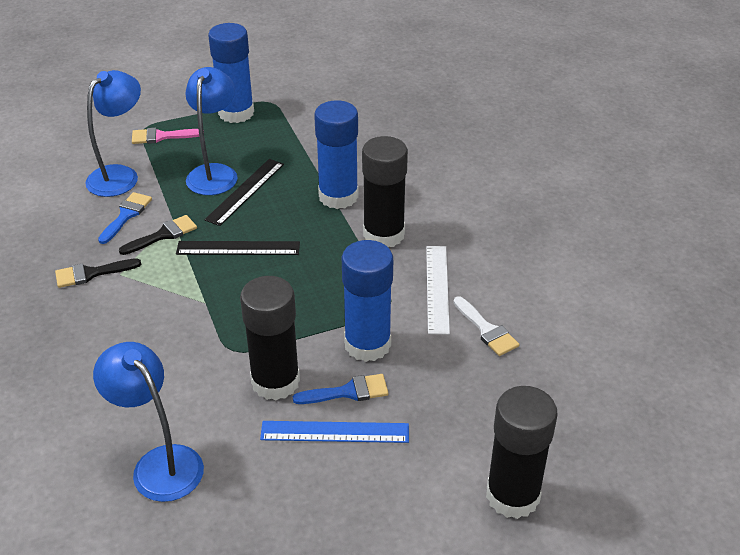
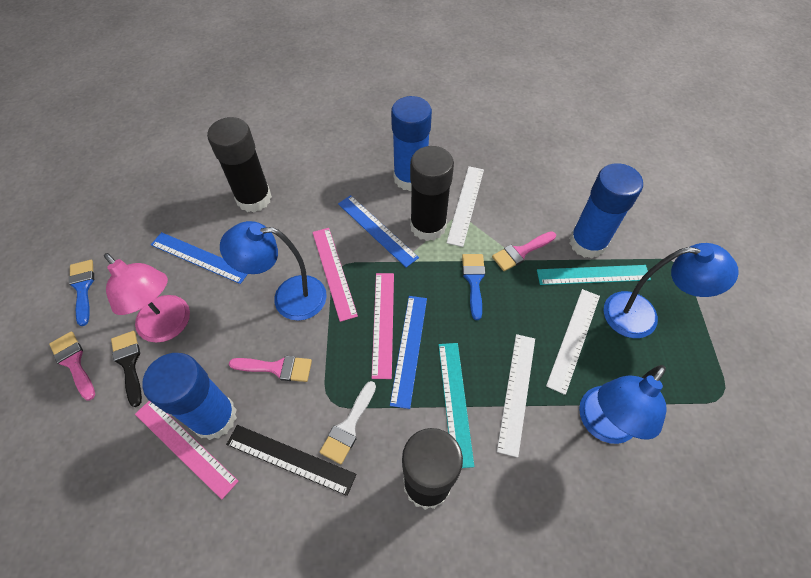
black brush: 2 -> 1
black ruler: 2 -> 1
blue ruler: 1 -> 3
pink brush: 1 -> 3
pink lamp: 0 -> 1
pink ruler: 0 -> 3
turquoise ruler: 0 -> 2
white ruler: 1 -> 3

